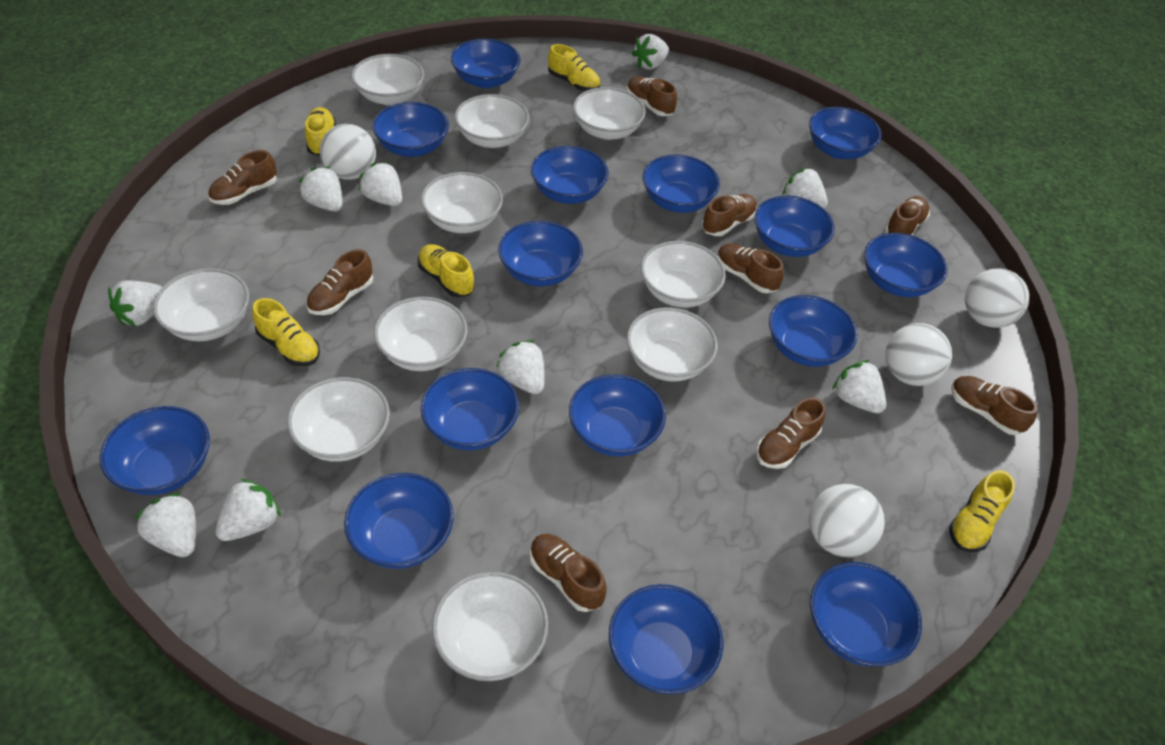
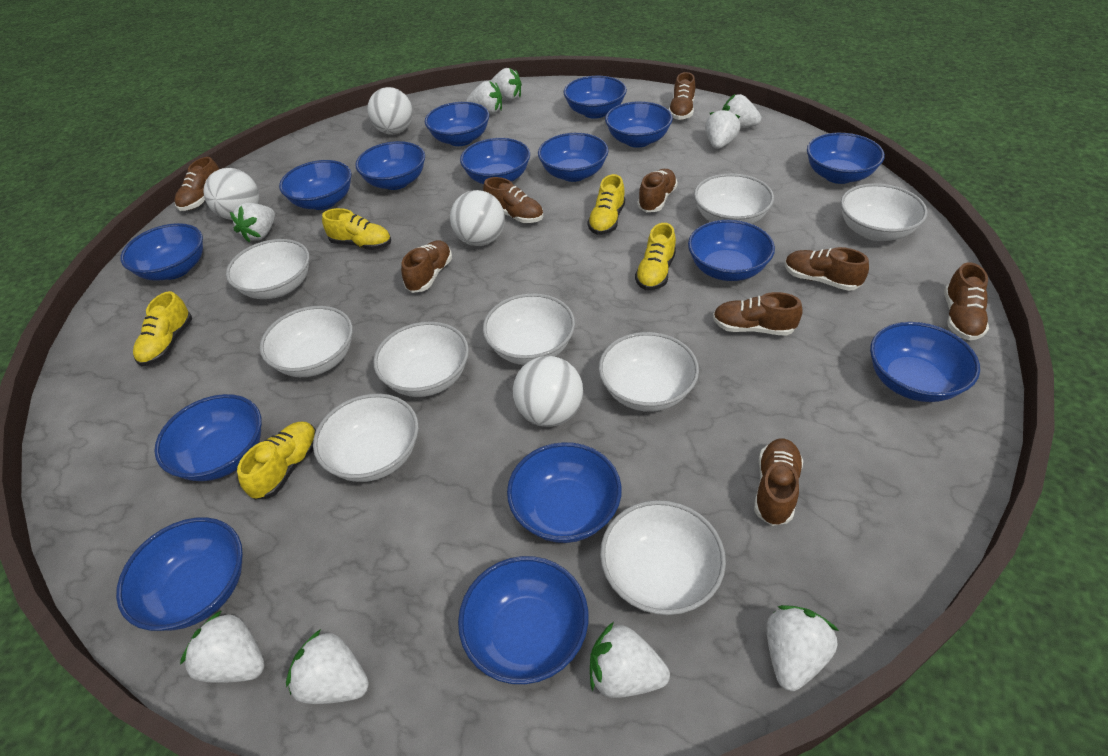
white bowl: 10 -> 9

